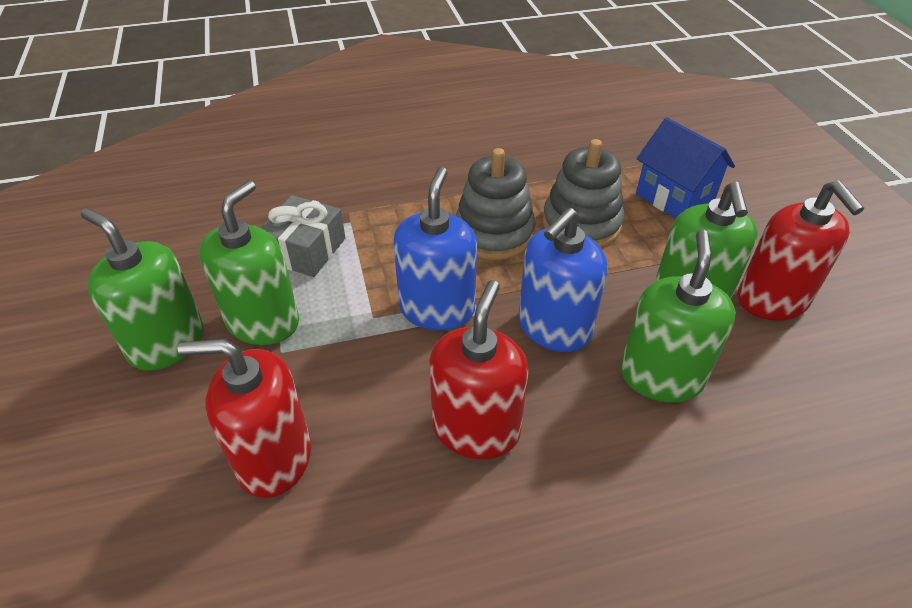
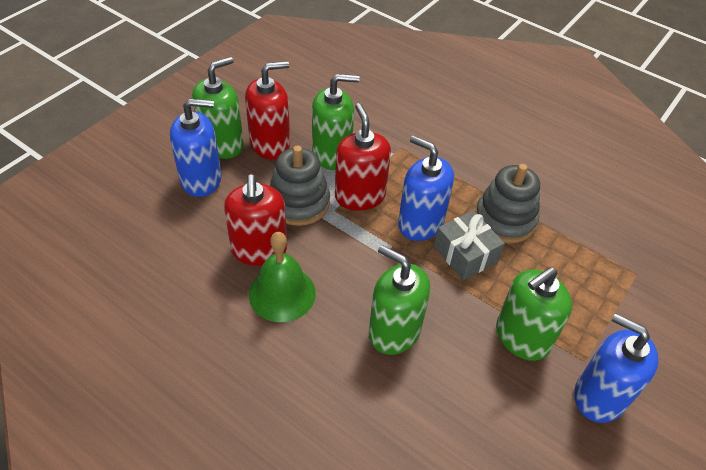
blue house: 1 -> 0
blue soap dispenser: 2 -> 3
green bell: 0 -> 1

